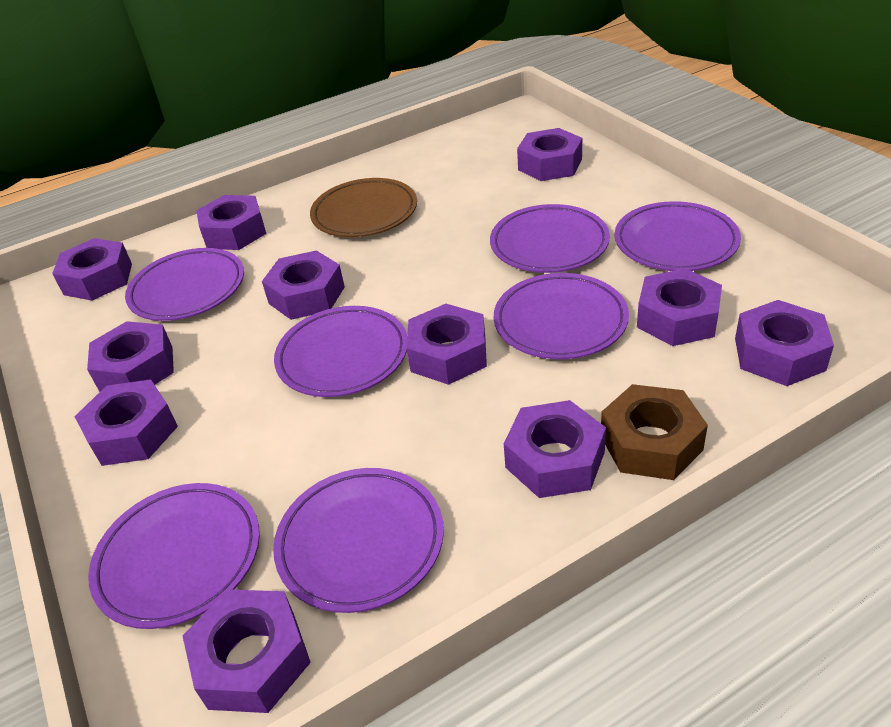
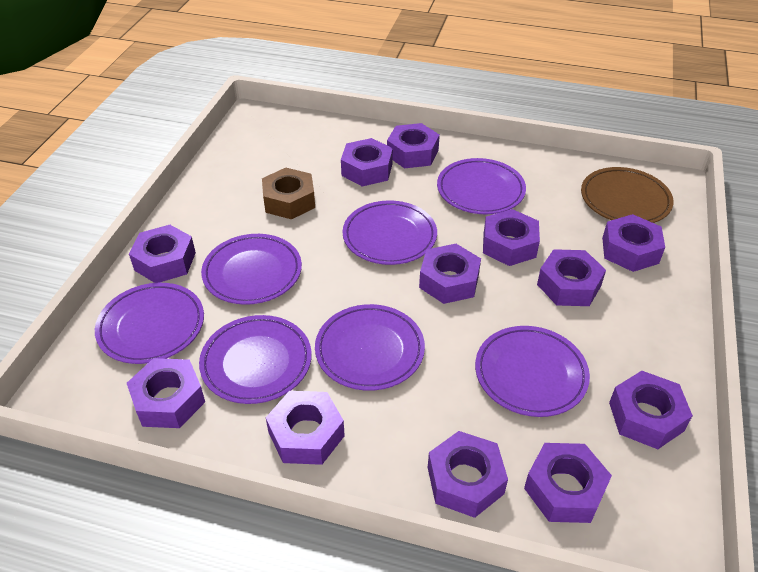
purple nut: 11 -> 12

